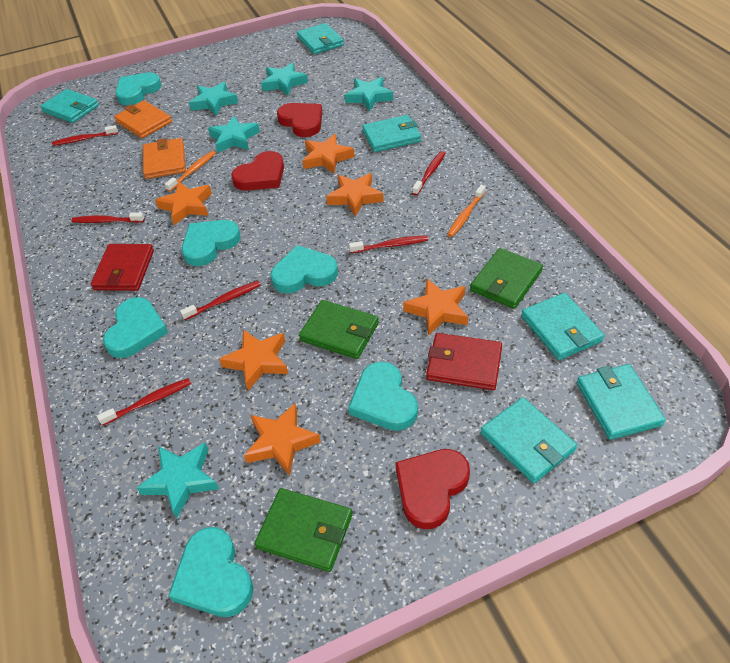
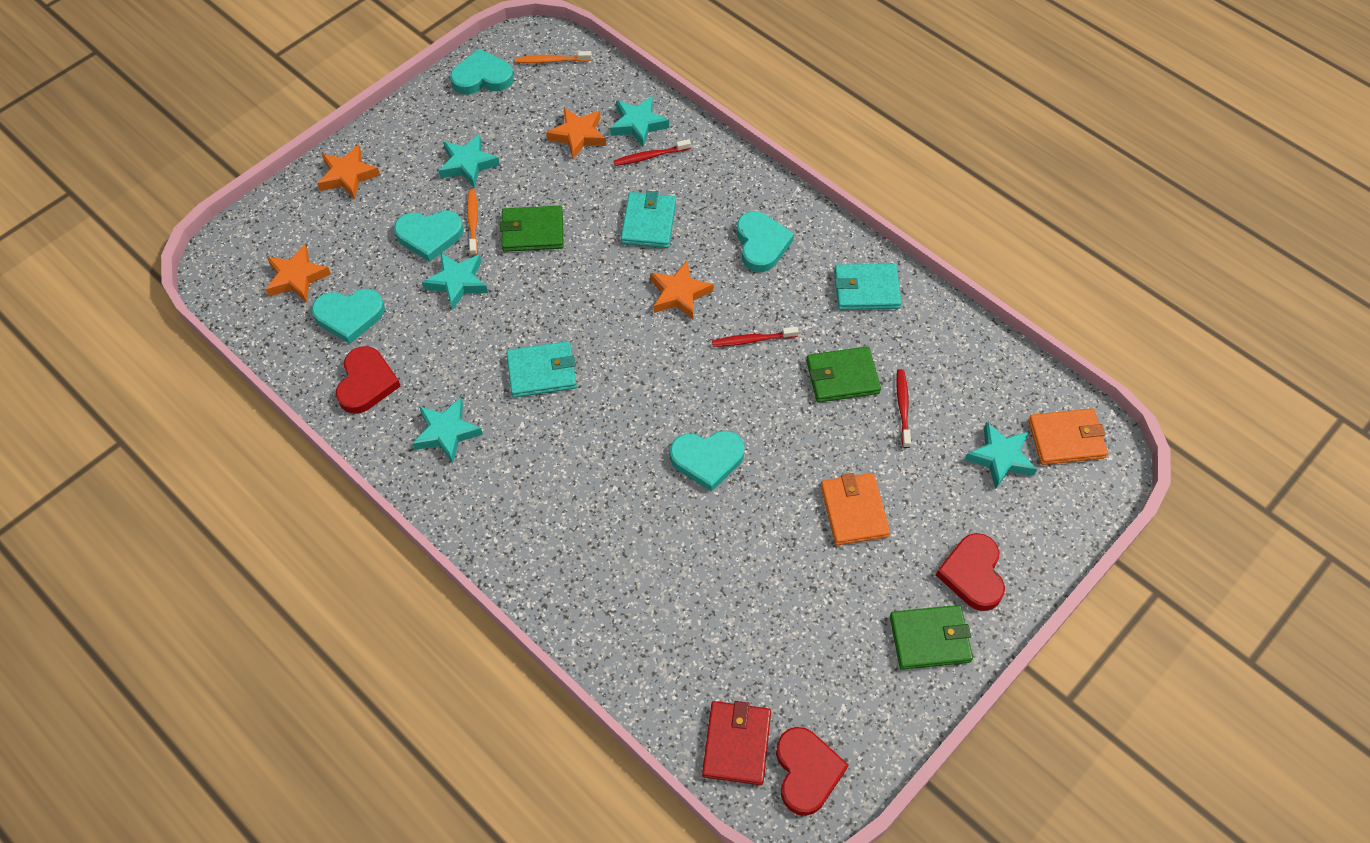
orange star: 6 -> 4
red toothbrush: 6 -> 3
red wallet: 2 -> 1
turquoise heart: 6 -> 5
turquoise wallet: 6 -> 3

